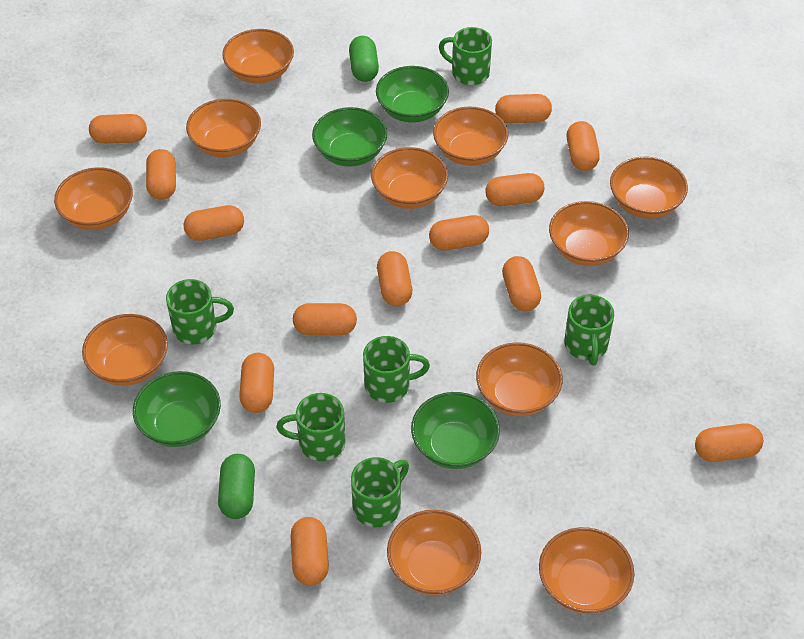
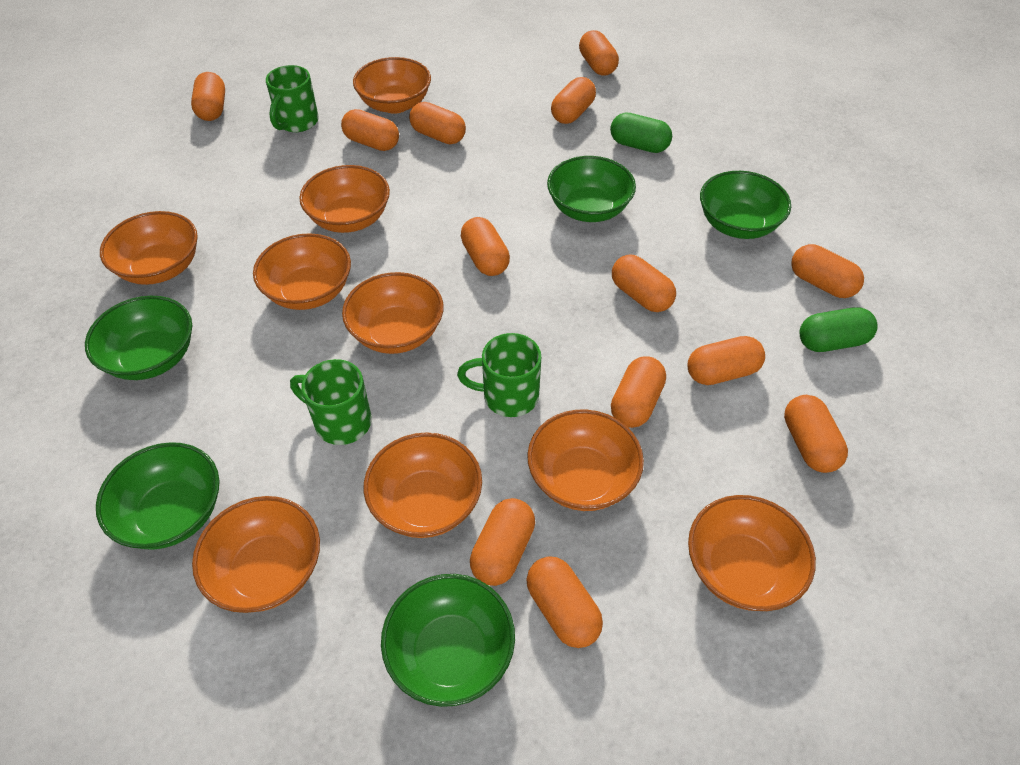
green bowl: 4 -> 5
green mug: 6 -> 3
orange bowl: 11 -> 9

